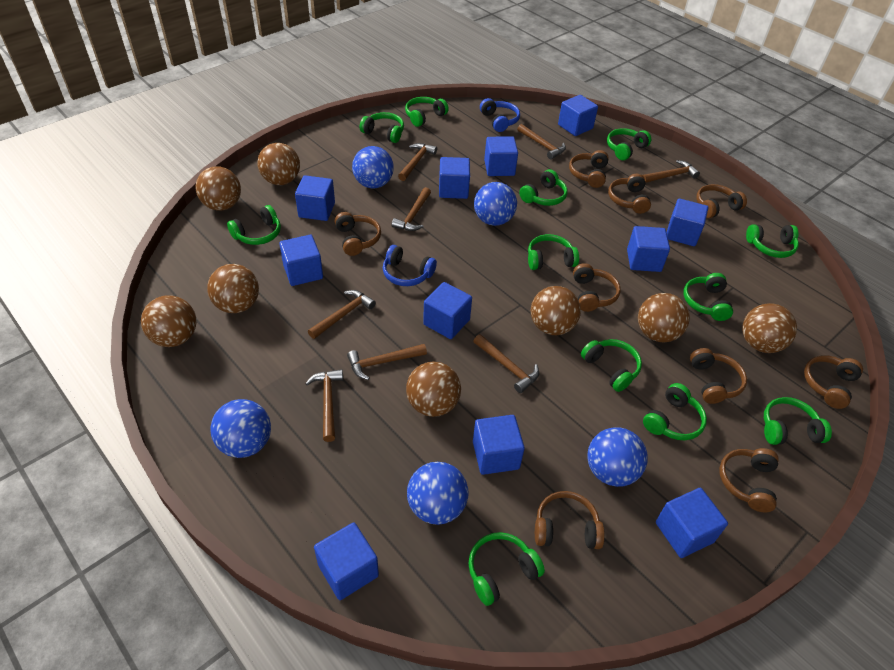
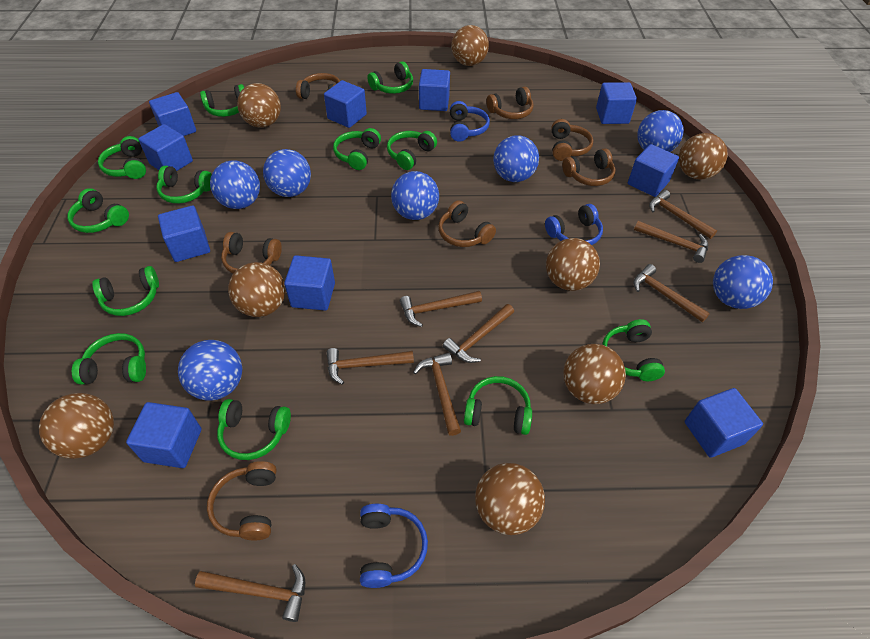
blue ball: 5 -> 7
blue cube: 11 -> 10
blue headphones: 2 -> 3
brown headphones: 9 -> 7

